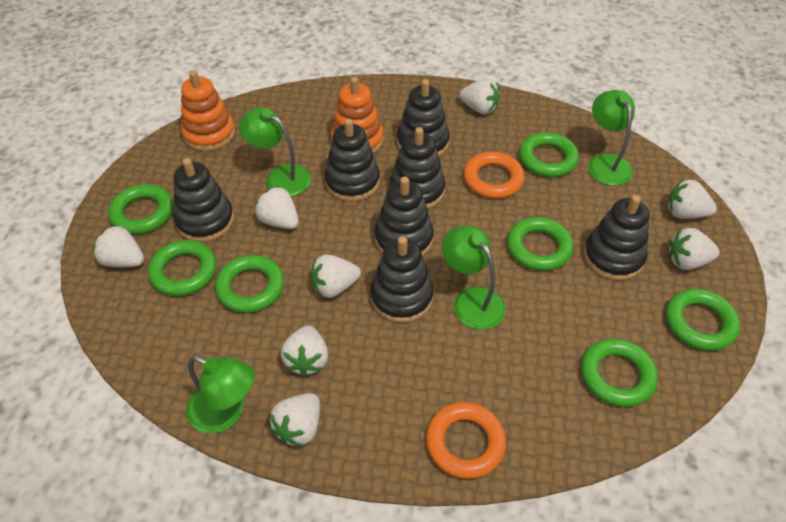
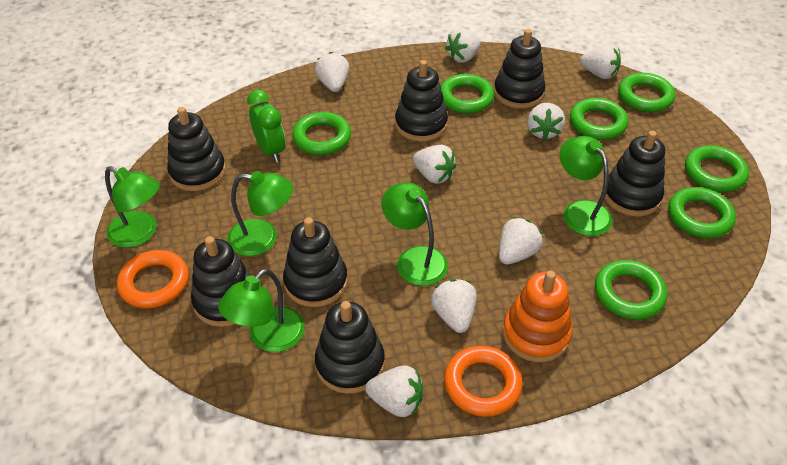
green clock: 0 -> 1
green lamp: 4 -> 5
orange stacking toy: 2 -> 1

